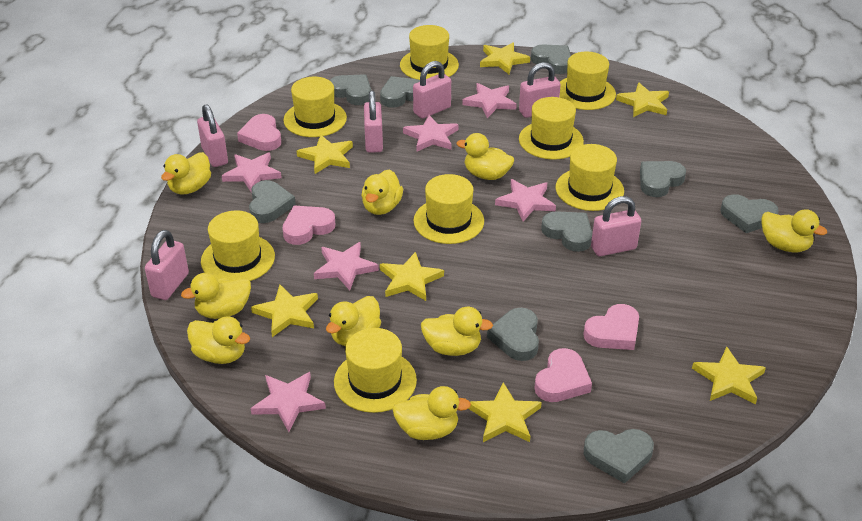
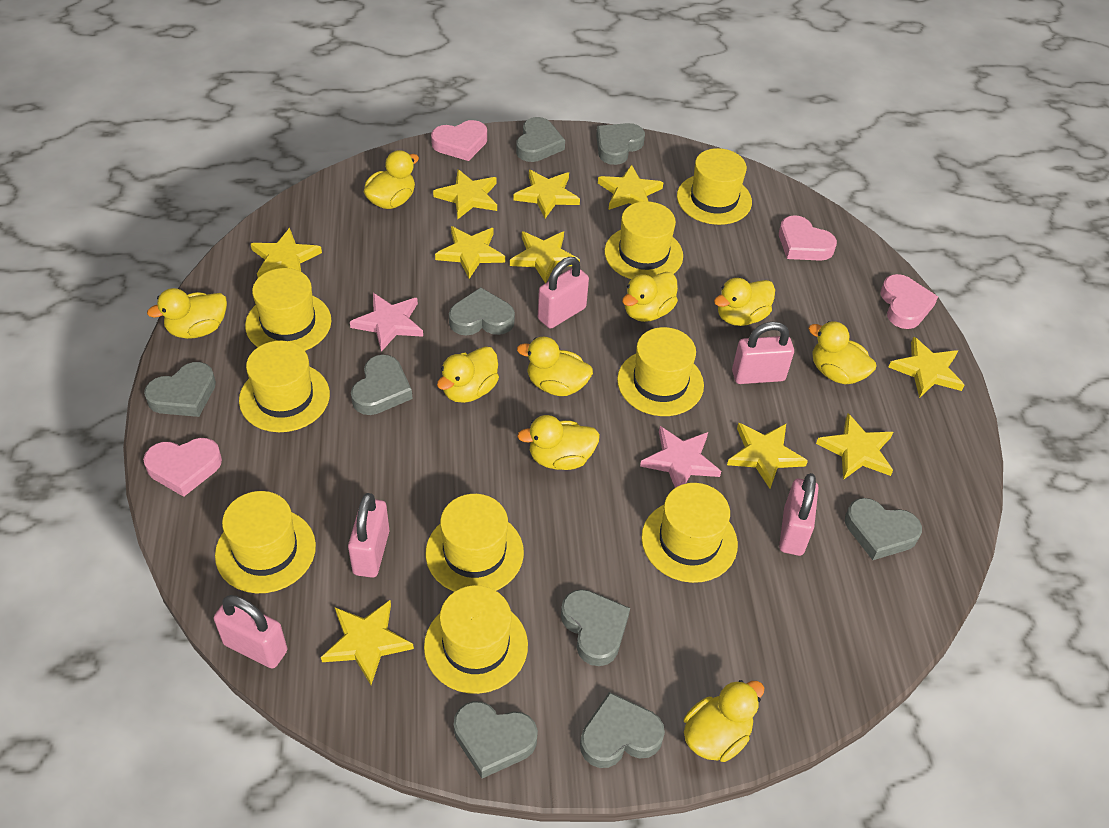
pink padlock: 6 -> 5
pink star: 6 -> 2
yellow hat: 8 -> 9
yellow star: 7 -> 10

